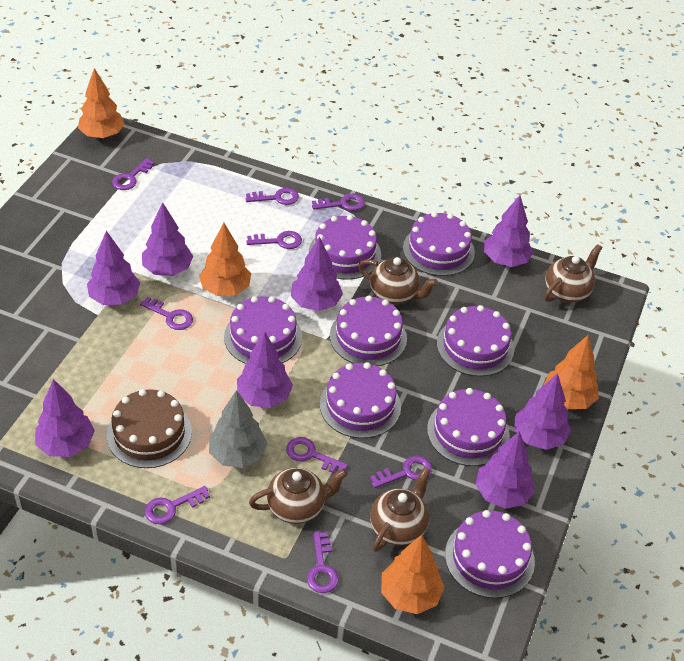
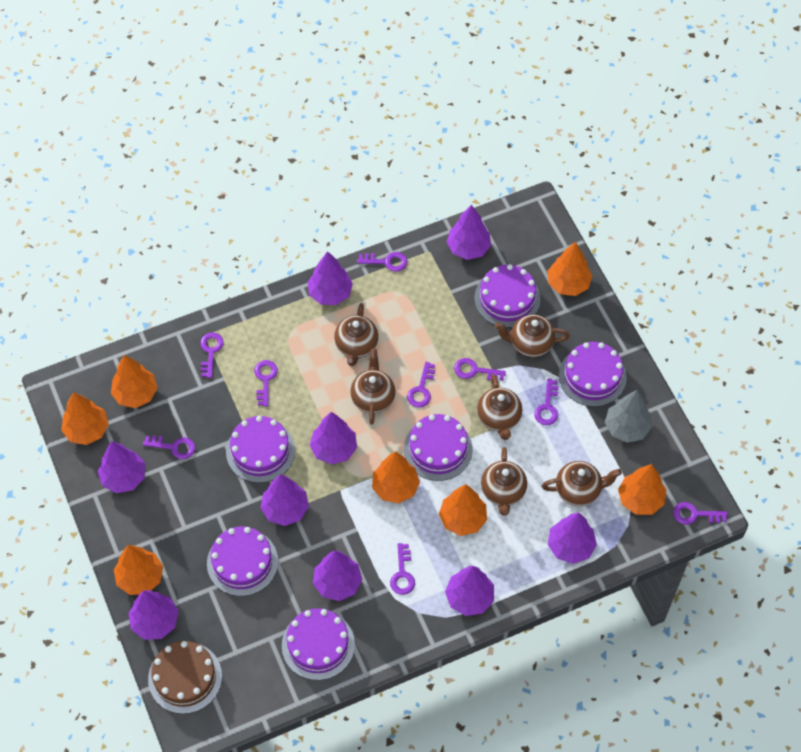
brown teapot: 4 -> 6
orange tree: 4 -> 7
purple cake: 8 -> 6
purple tree: 8 -> 9

